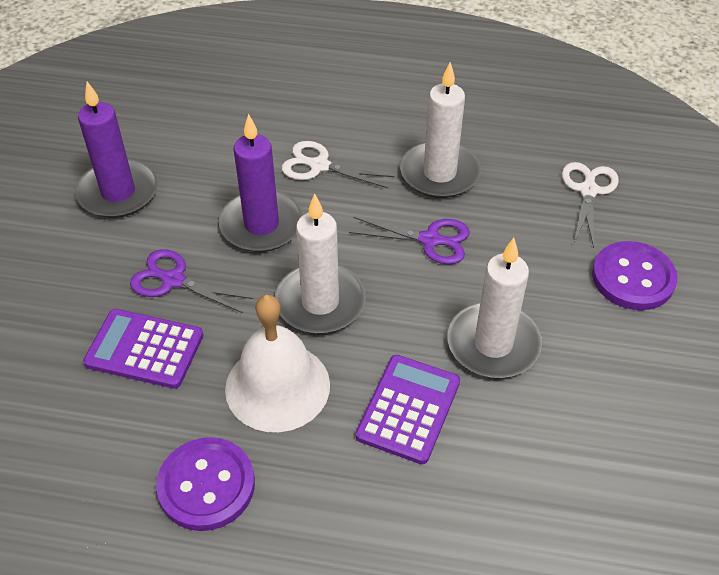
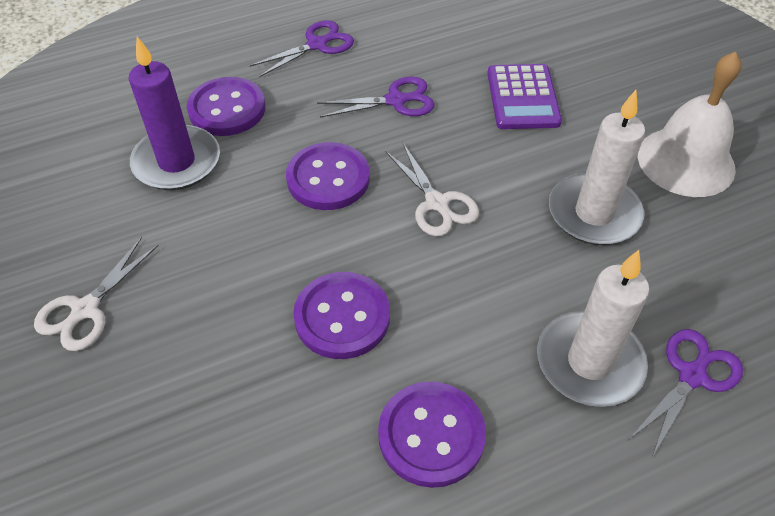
purple button: 2 -> 4
purple calculator: 2 -> 1
purple candle: 2 -> 1
purple scissors: 2 -> 3
white candle: 3 -> 2

